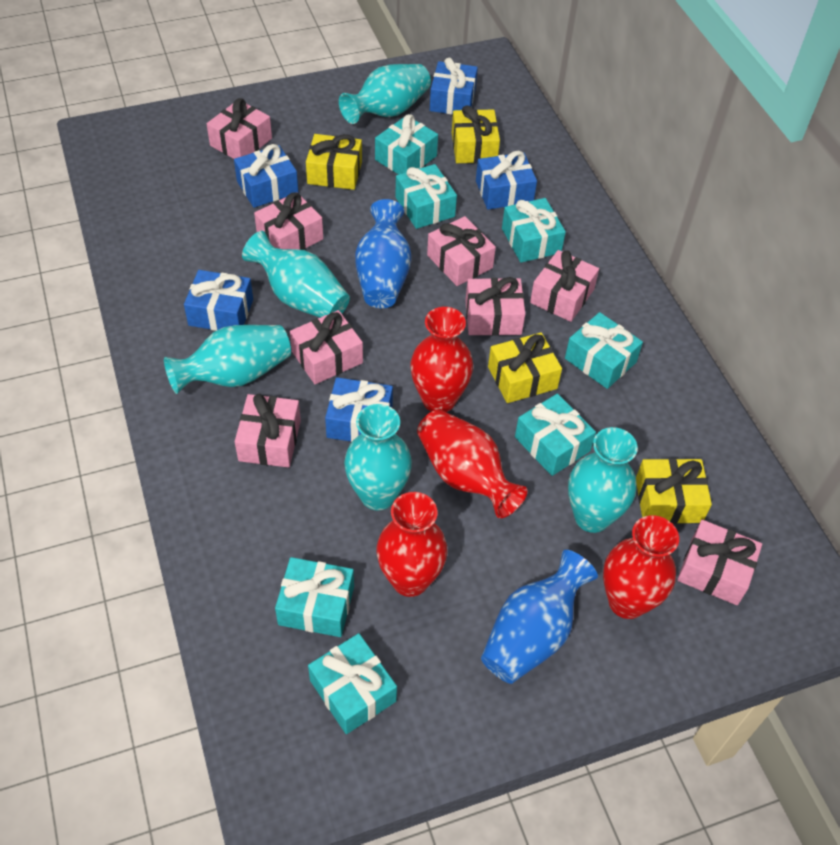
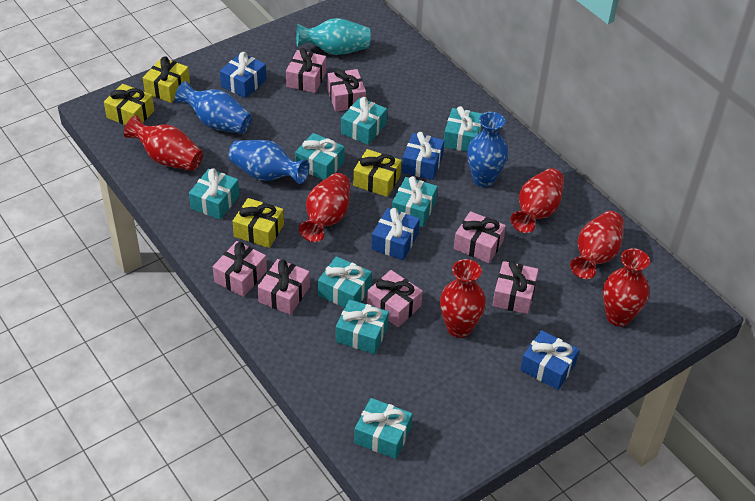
blue gift: 5 -> 4
blue vase: 2 -> 3
pink gift: 8 -> 7
red vase: 4 -> 6
turquoise gift: 7 -> 8
turquoise vase: 5 -> 1

